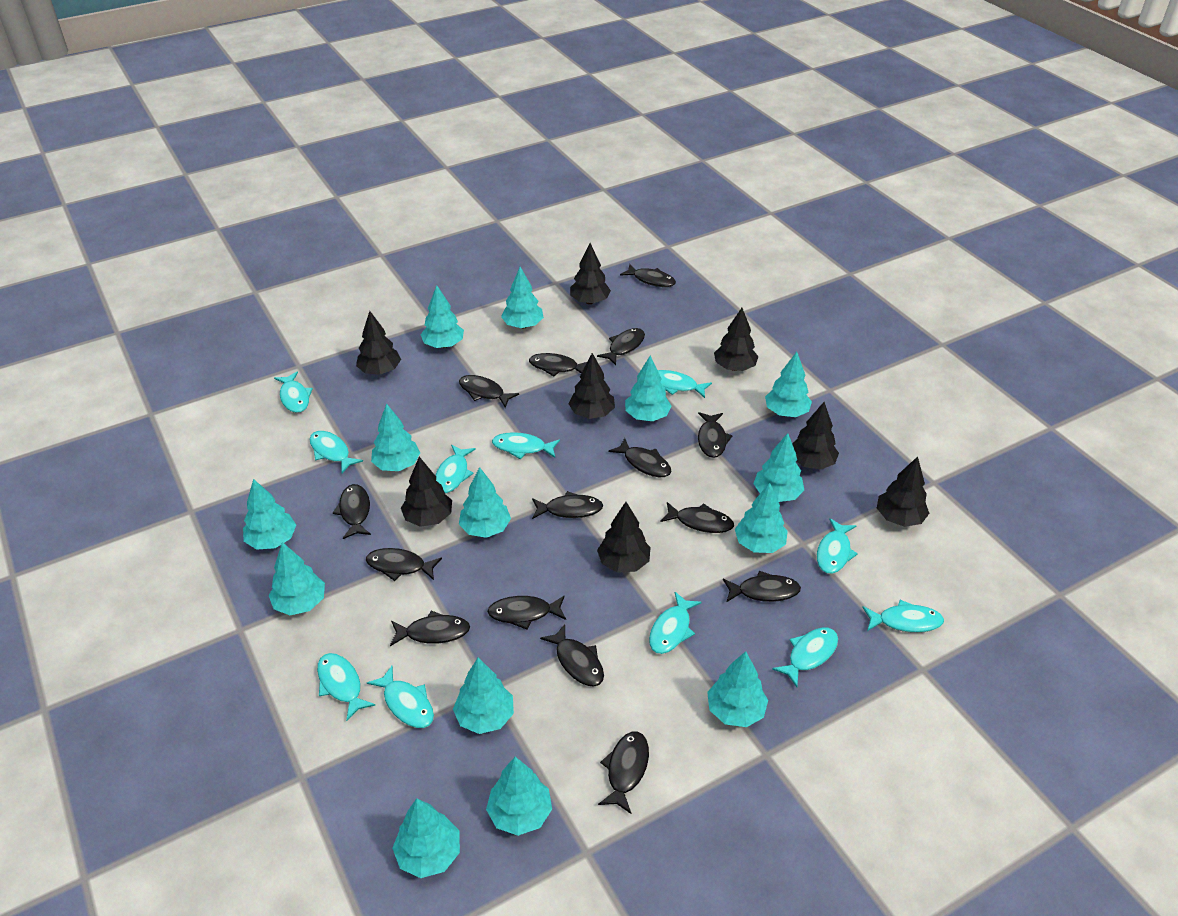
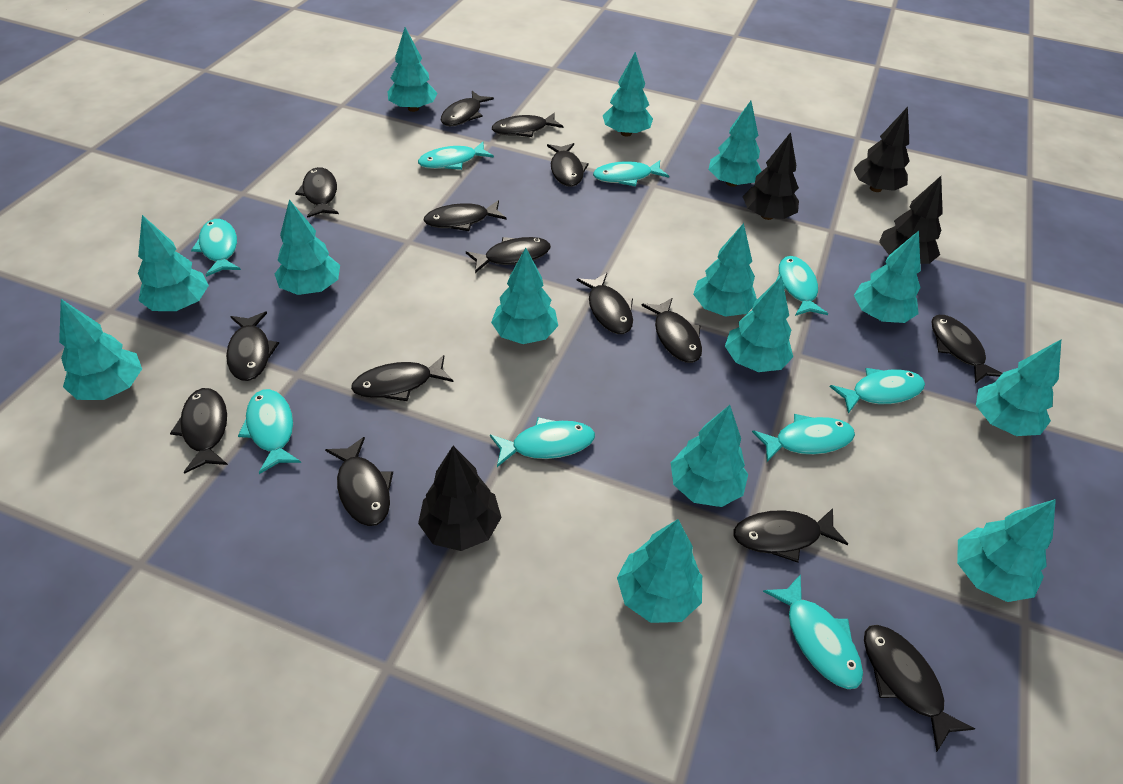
black tree: 8 -> 4
turquoise fish: 11 -> 9

